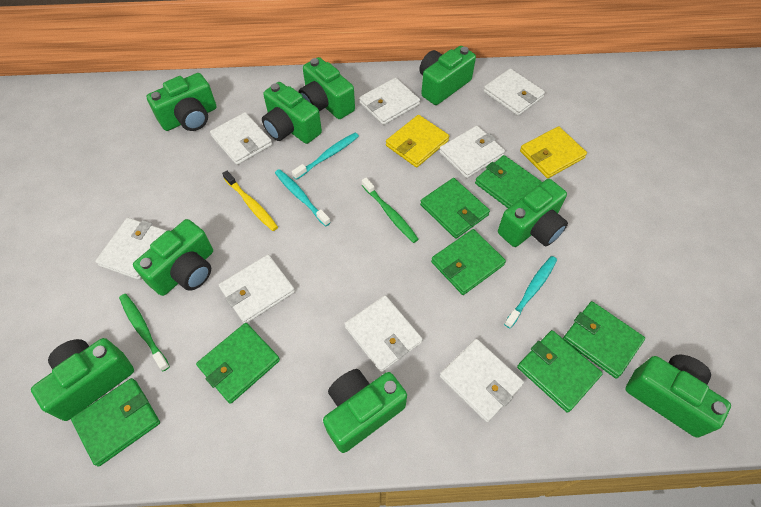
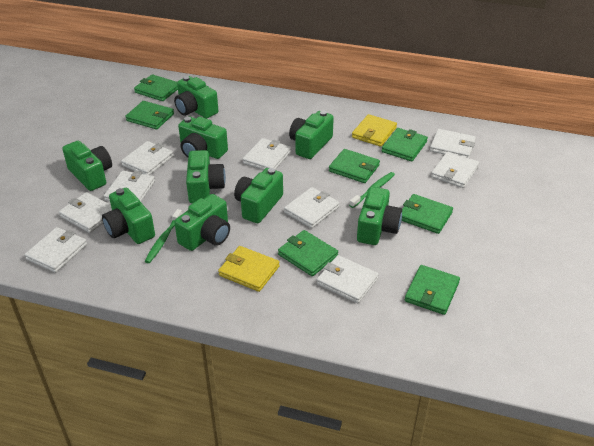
turquoise toothbrush: 3 -> 0
white wallet: 8 -> 9
yellow toothbrush: 1 -> 0

